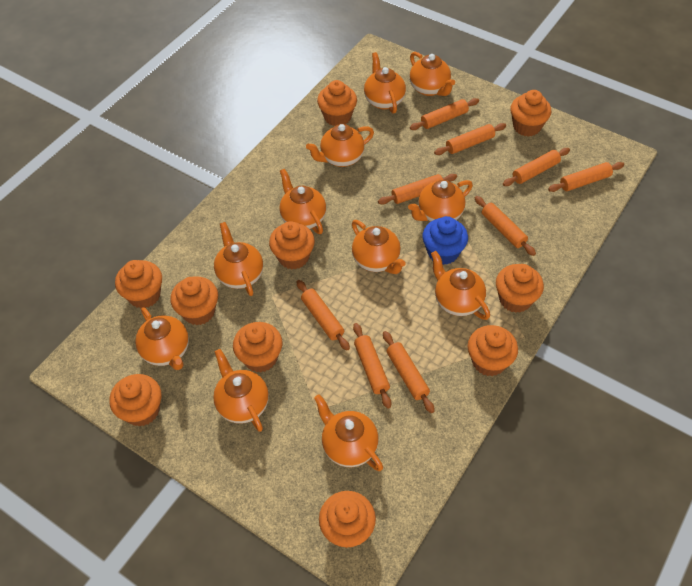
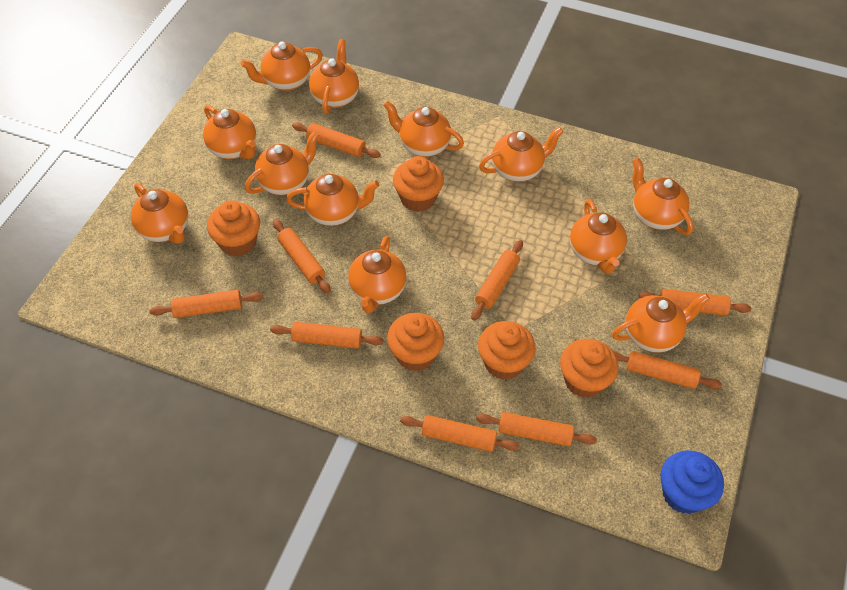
orange cupcake: 10 -> 5
orange teapot: 11 -> 12

